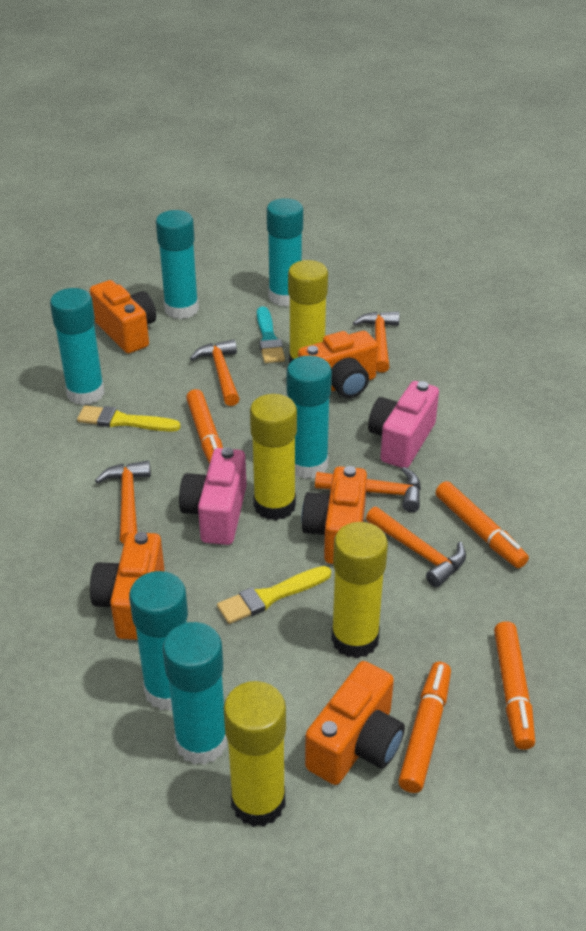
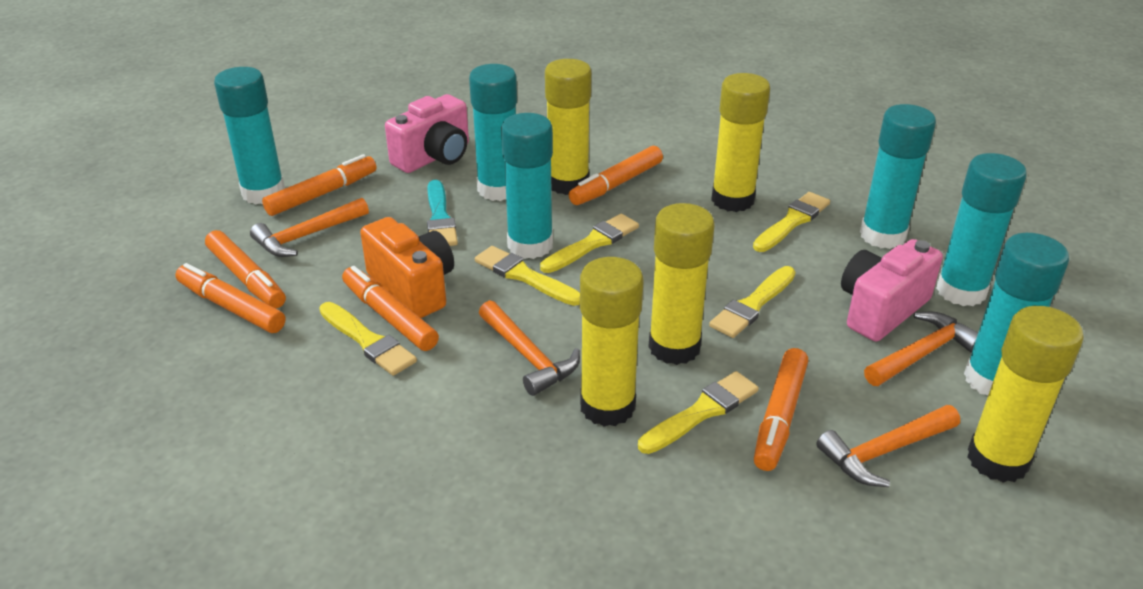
orange camera: 5 -> 1
orange hammer: 5 -> 4
orange marker: 4 -> 6
yellow brush: 2 -> 6
yellow glue stick: 4 -> 5

